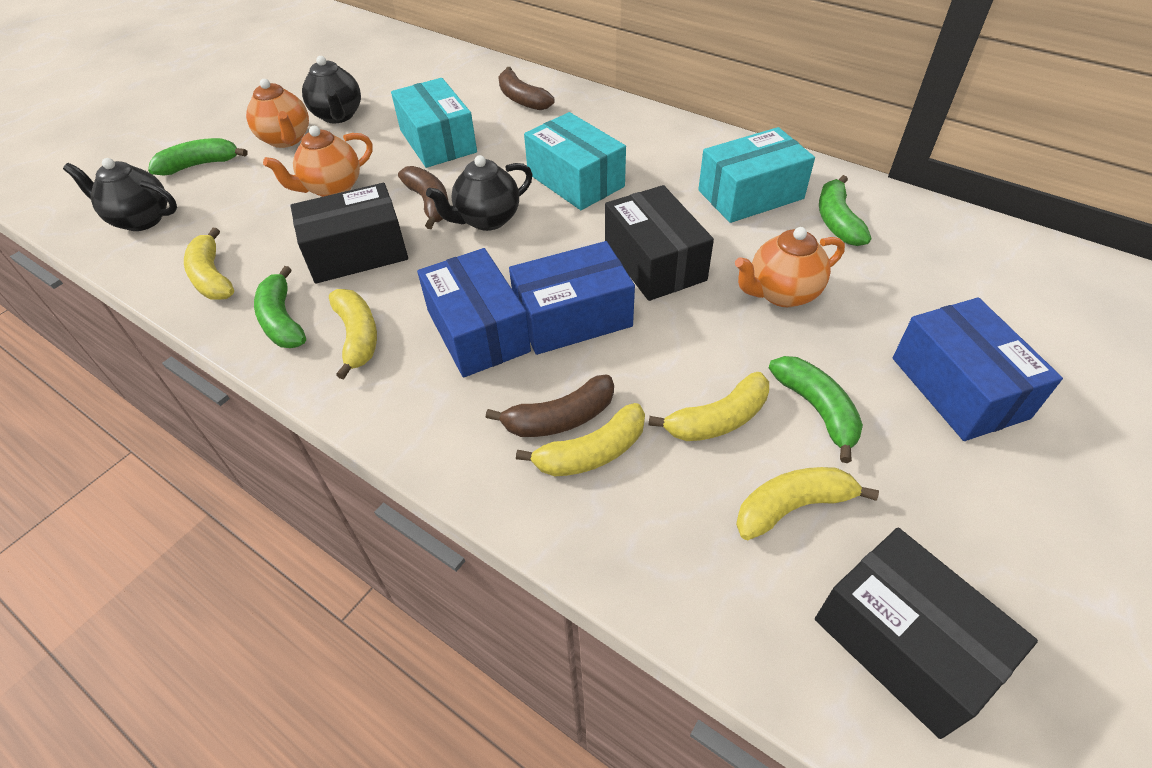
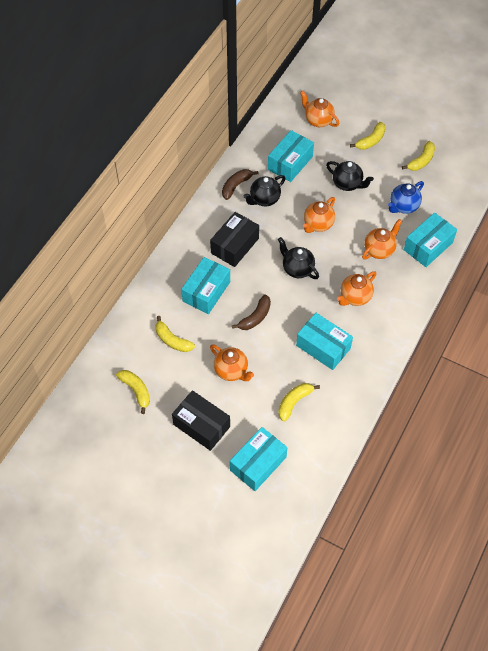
black box: 3 -> 2
blue box: 3 -> 0
blue teapot: 0 -> 1
brown banana: 3 -> 2
green banana: 4 -> 0
orange teapot: 3 -> 5
turquoise box: 3 -> 5

